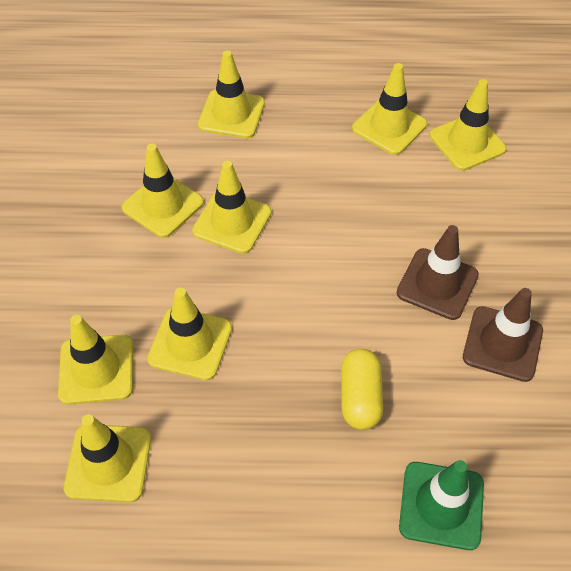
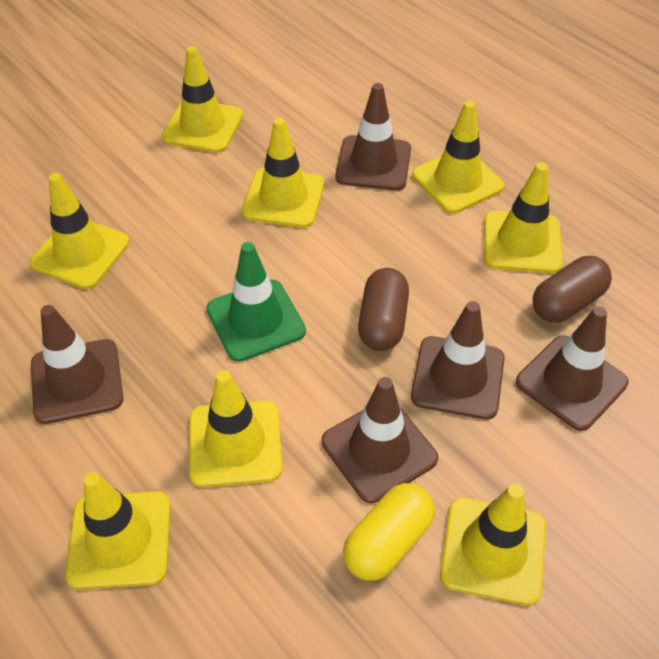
brown capsule: 0 -> 2
brown traffic cone: 2 -> 5

